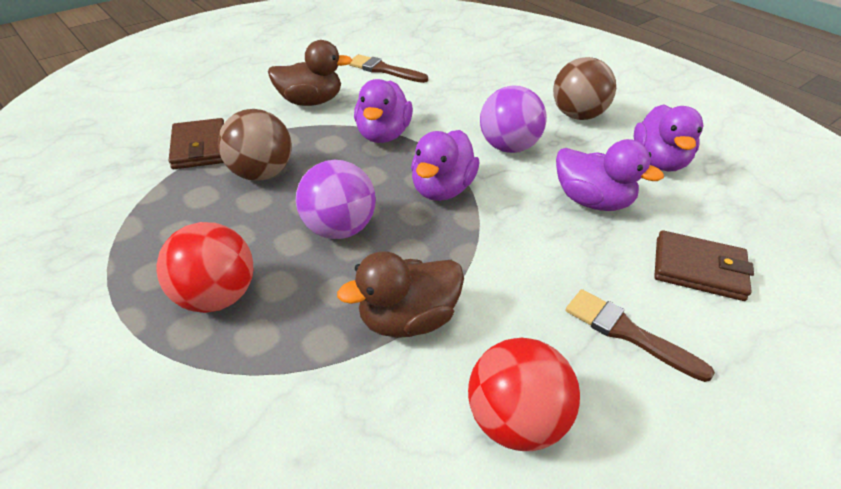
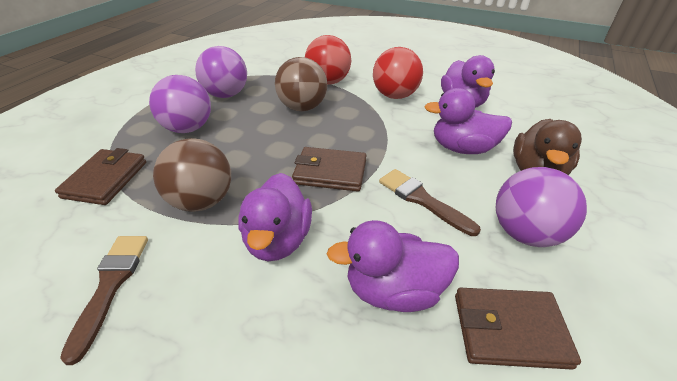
brown duck: 2 -> 1
brown wallet: 2 -> 3
purple ball: 2 -> 3

